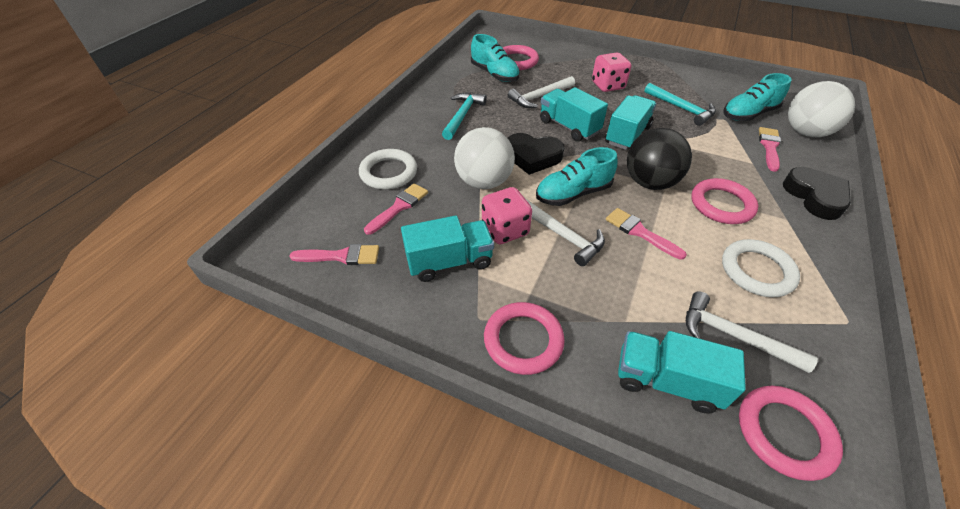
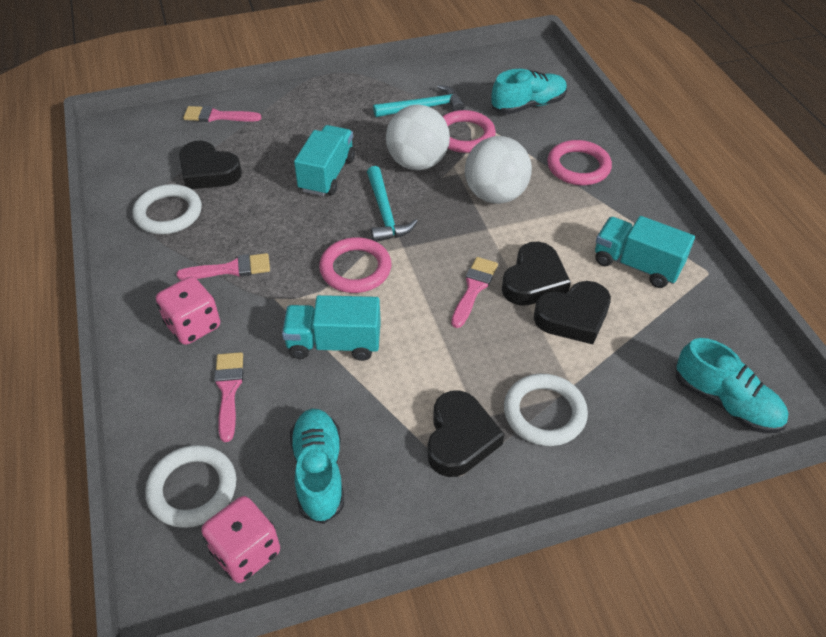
black ball: 1 -> 0
black heart: 2 -> 4
pink ring: 4 -> 3
turquoise truck: 4 -> 3
white hammer: 3 -> 0
white ring: 2 -> 3

